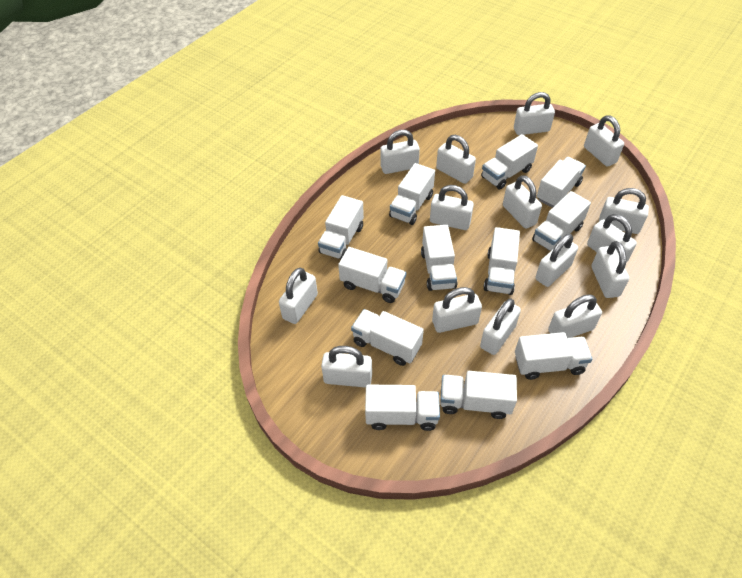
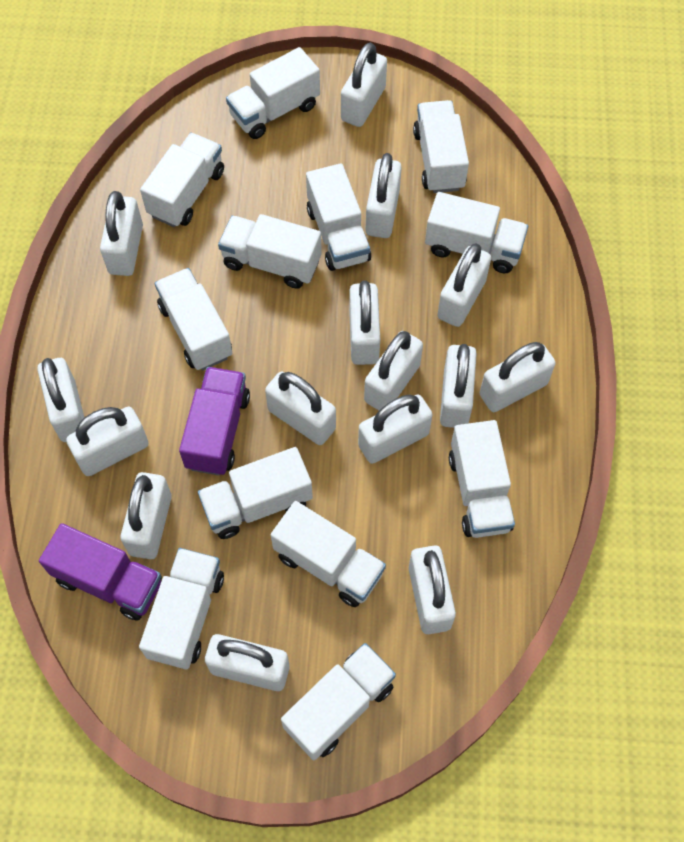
purple truck: 0 -> 2

